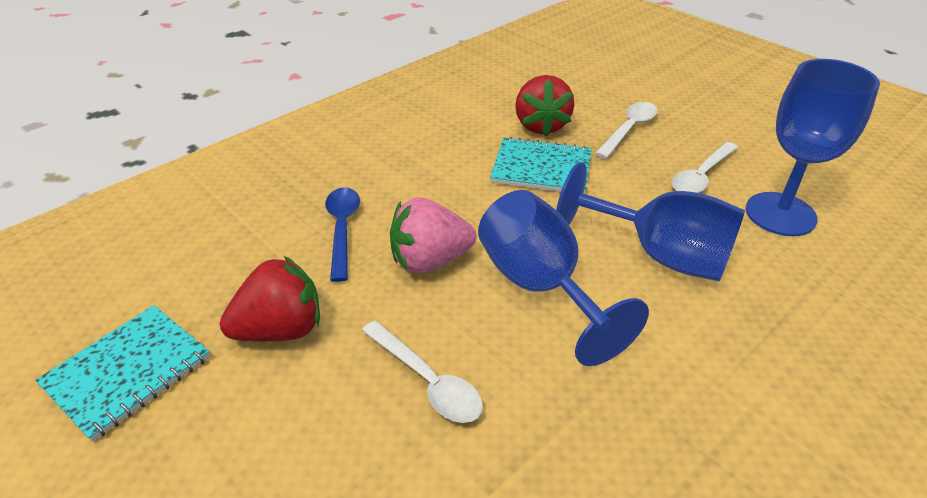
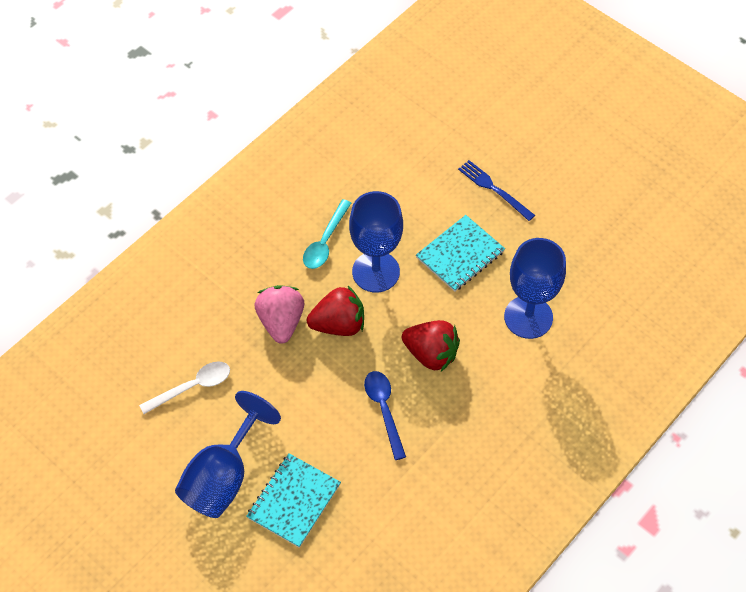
blue fork: 0 -> 1
turquoise spoon: 0 -> 1
white spoon: 3 -> 1

